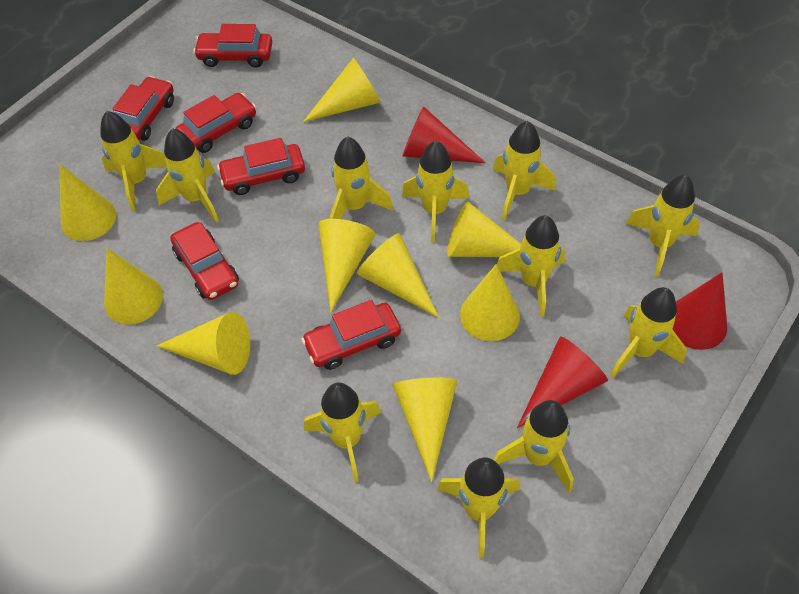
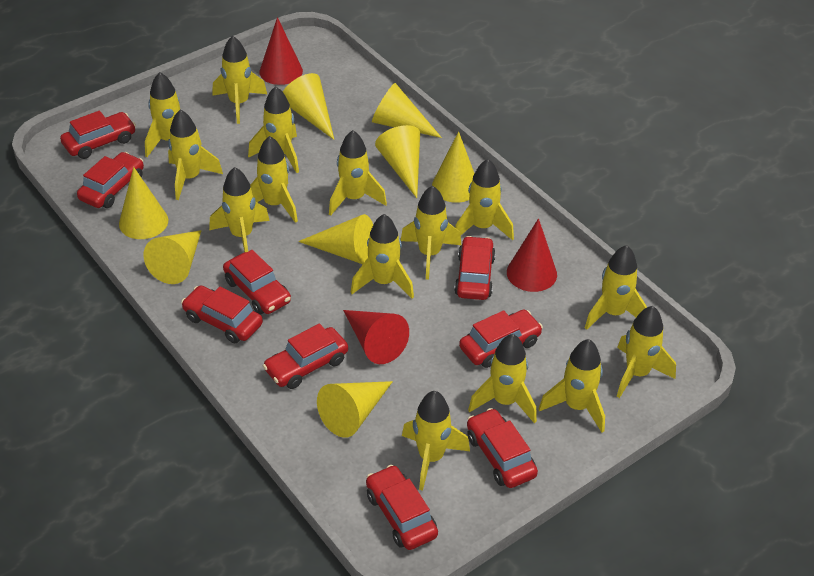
red car: 6 -> 9
yellow cone: 9 -> 8
yellow rocket: 11 -> 15

